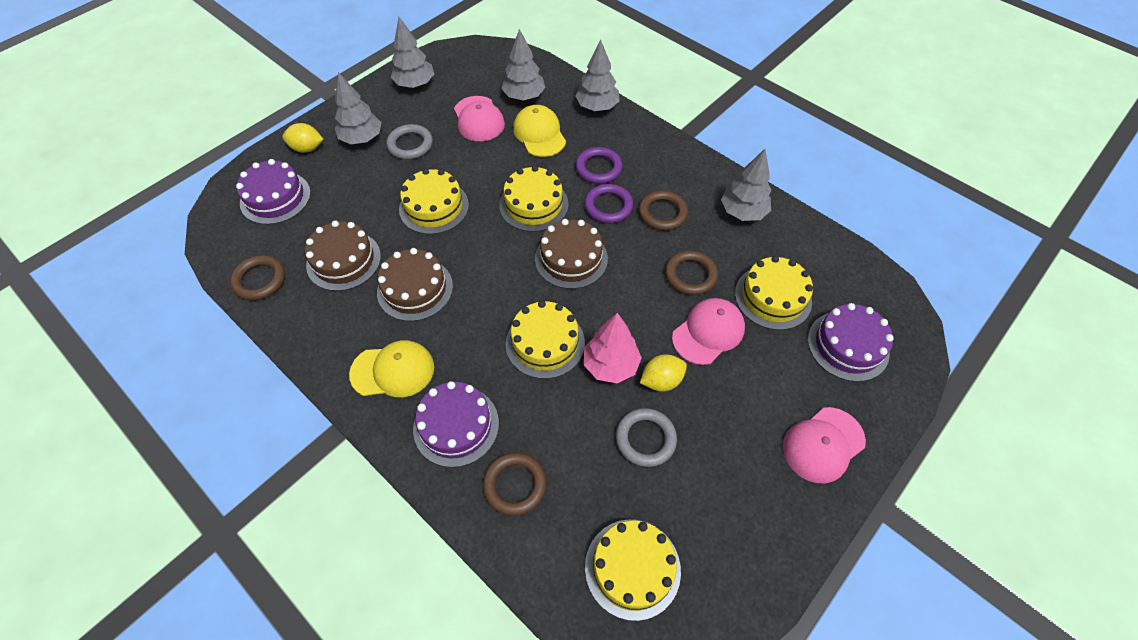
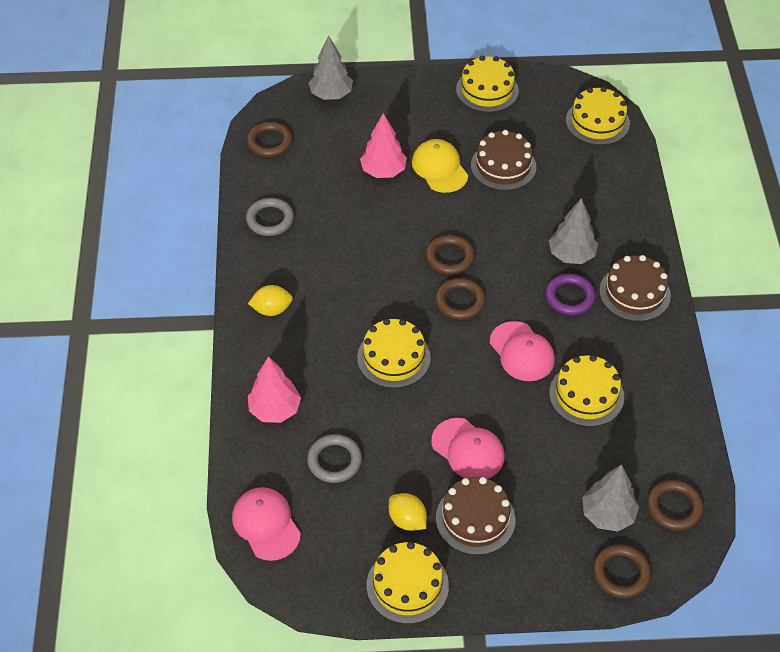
brown ring: 4 -> 5
grey tree: 5 -> 3
pink tree: 1 -> 2
purple cake: 3 -> 0
purple ring: 2 -> 1
yellow cap: 2 -> 1

